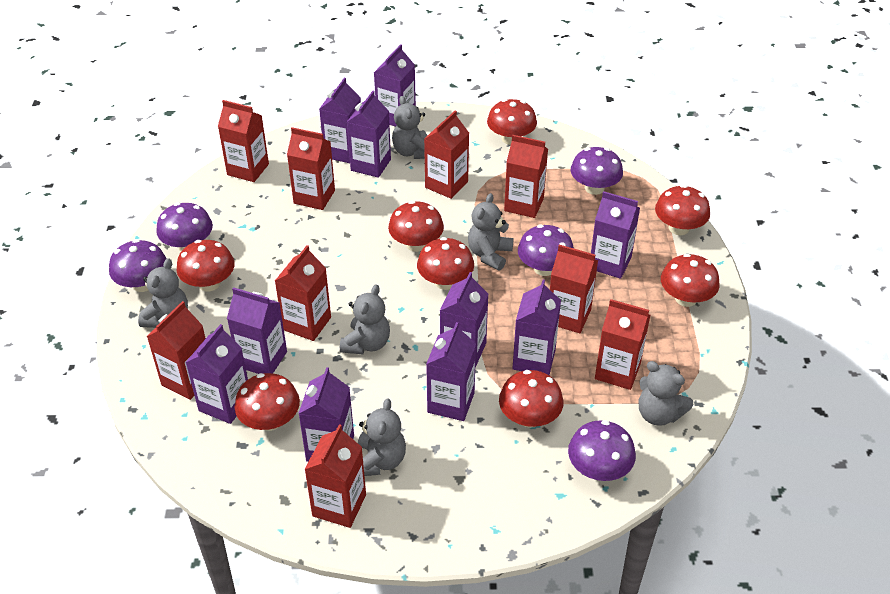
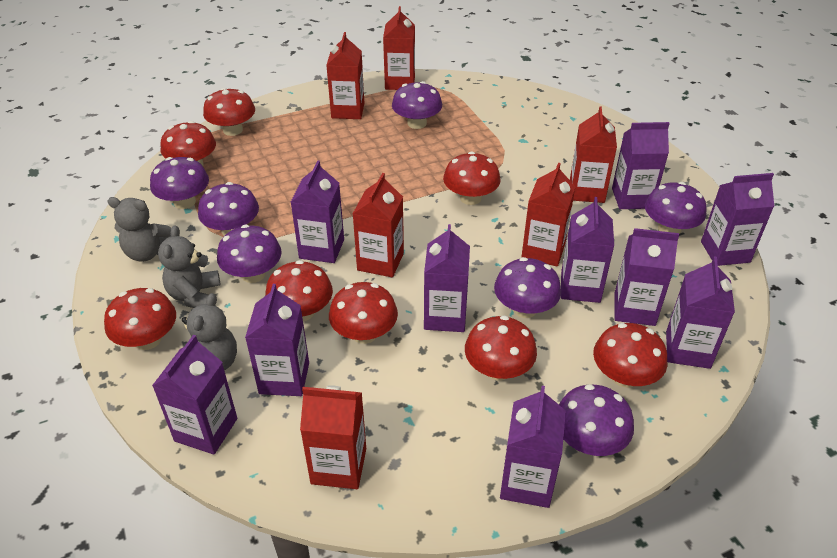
grey teddy bear: 6 -> 3
purple mushroom: 5 -> 7
red carton: 9 -> 6

